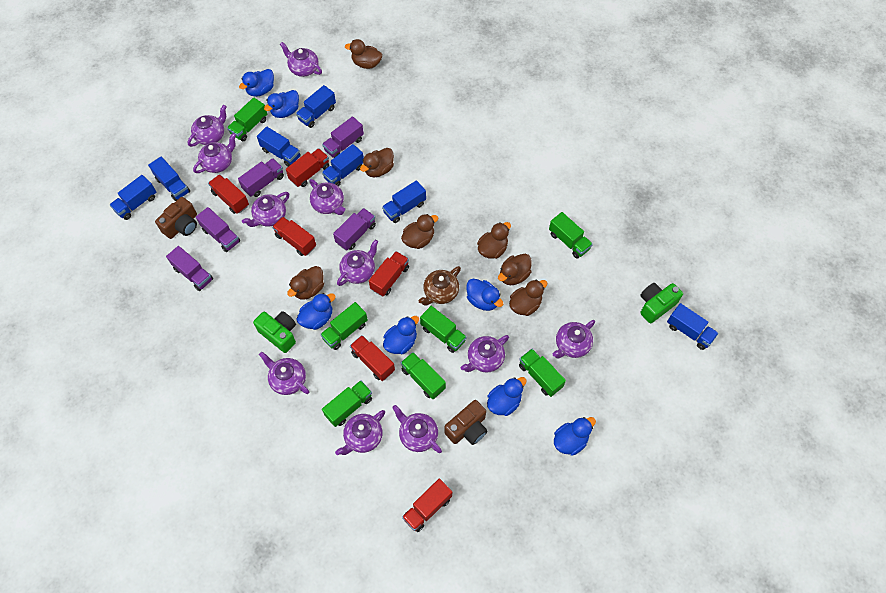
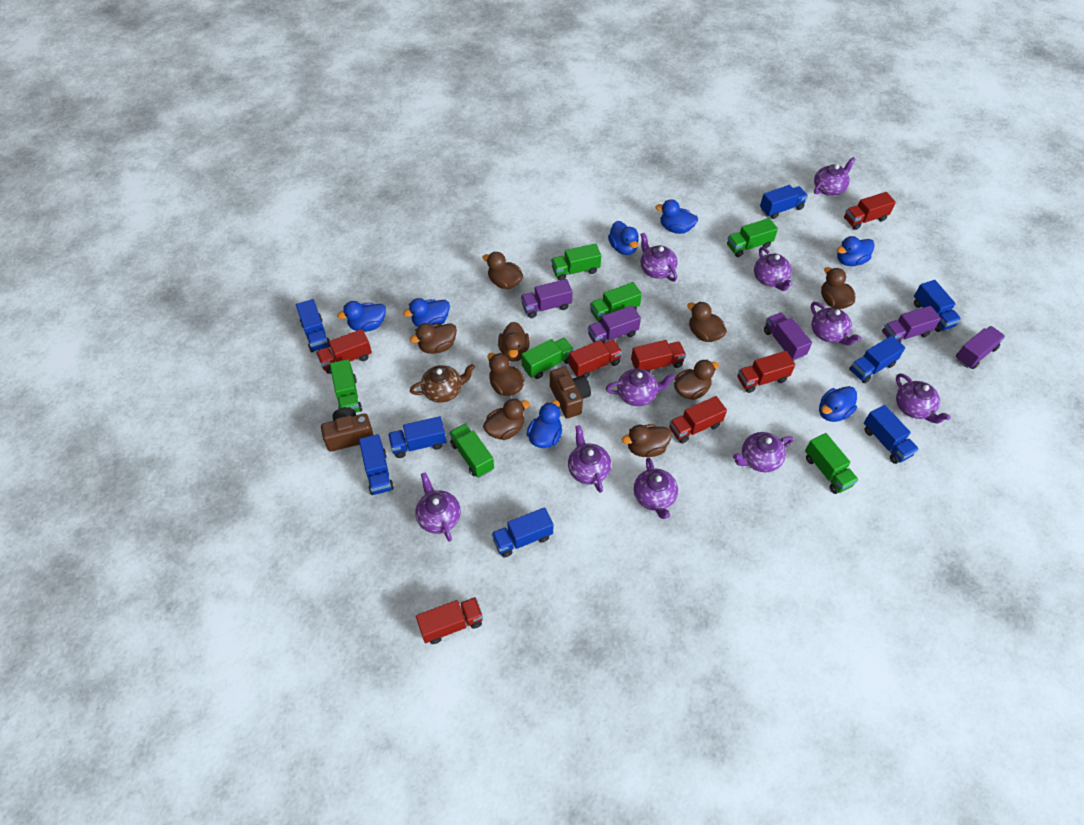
blue truck: 7 -> 8
brown duck: 7 -> 9
green camera: 2 -> 0
purple teapot: 11 -> 10
red truck: 6 -> 7

